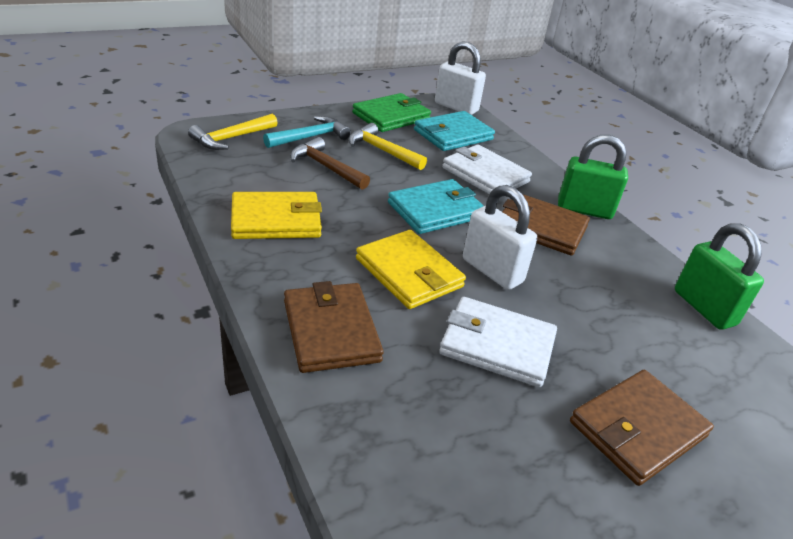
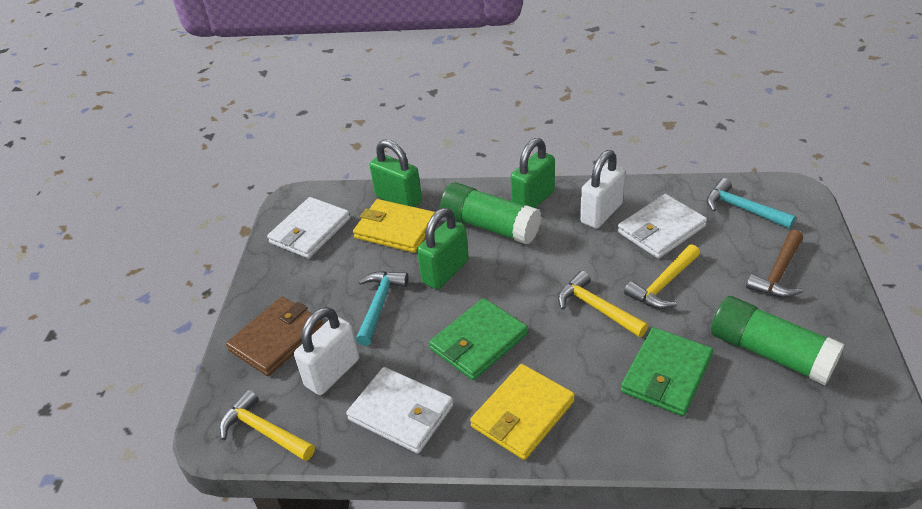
brown wallet: 3 -> 1
green glue stick: 0 -> 2
green padlock: 2 -> 3
green wallet: 1 -> 2
turquoise hammer: 1 -> 2
turquoise wallet: 2 -> 0
white wallet: 2 -> 3
yellow hammer: 2 -> 3

